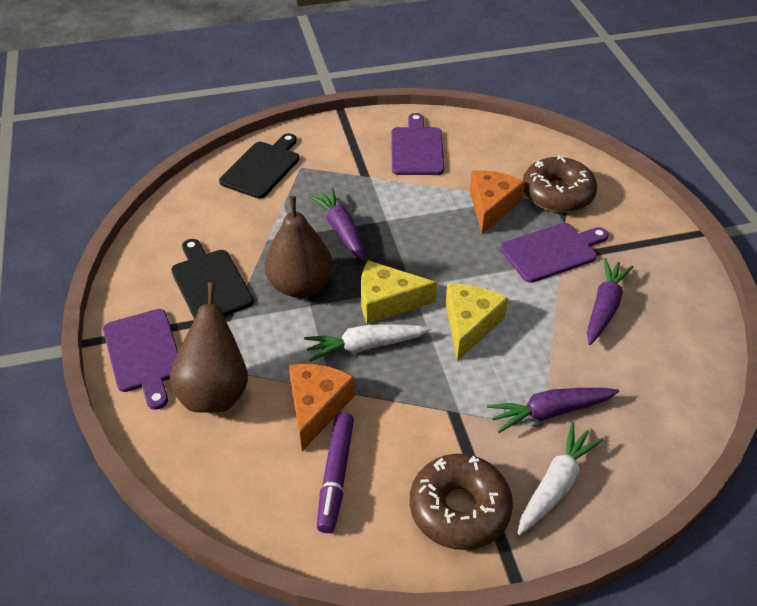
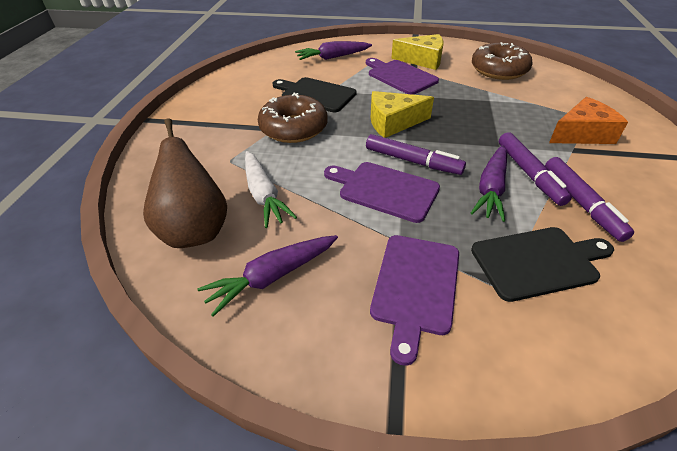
brown pear: 2 -> 1
orange cheese: 2 -> 1
purple marker: 1 -> 3
white carrot: 2 -> 1

